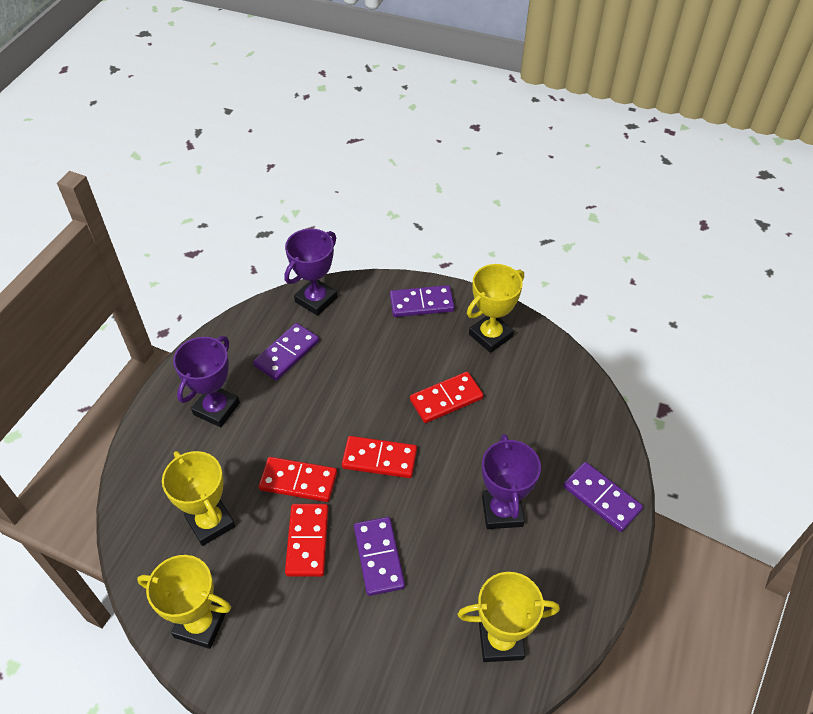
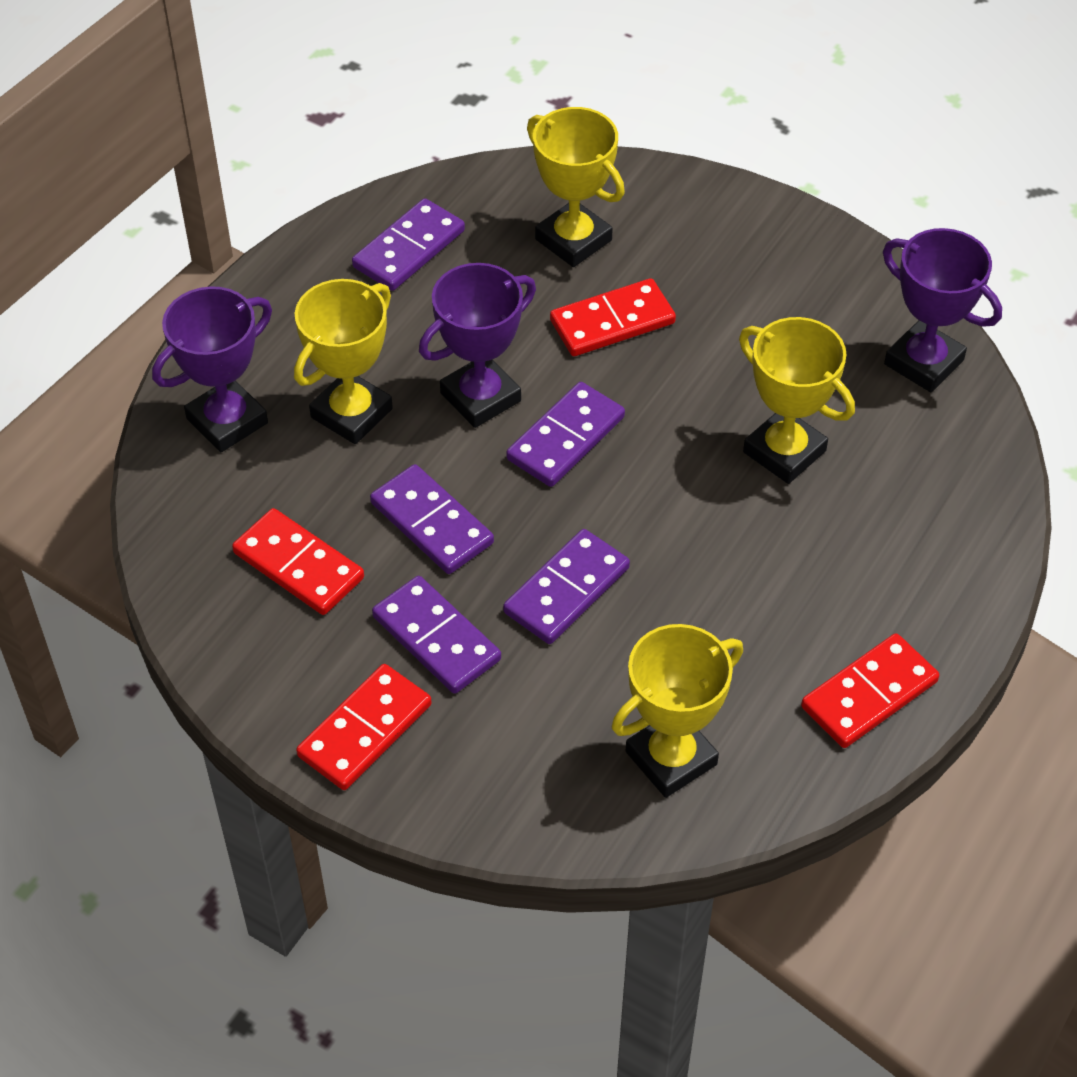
purple domino: 4 -> 5

